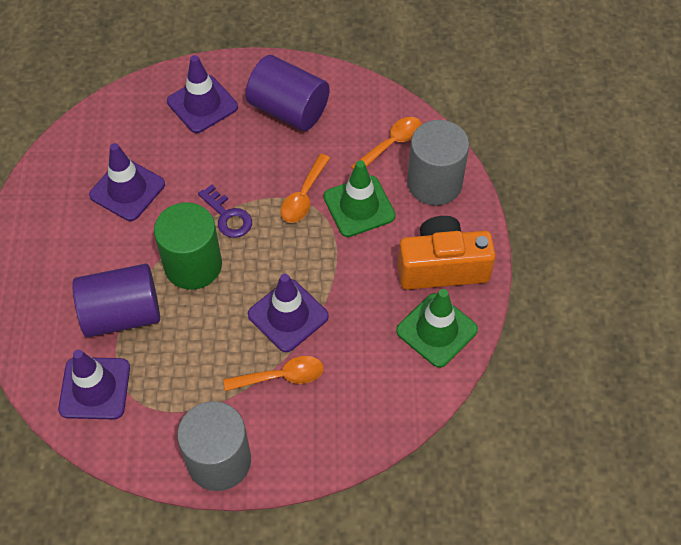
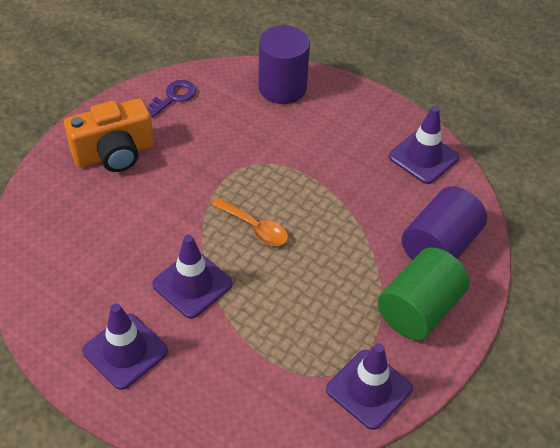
green traffic cone: 2 -> 0
grey cylinder: 2 -> 0
orange spoon: 3 -> 1

